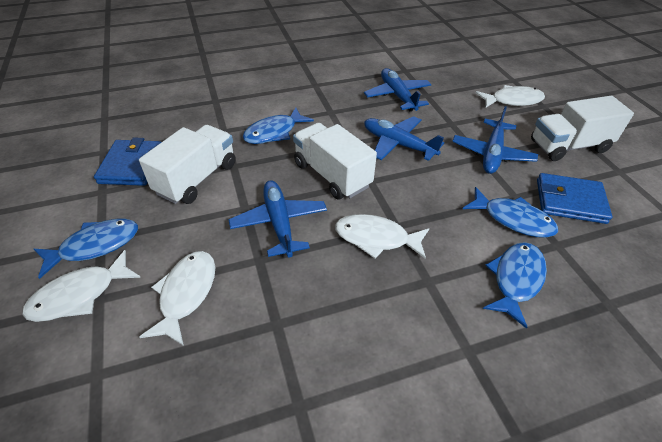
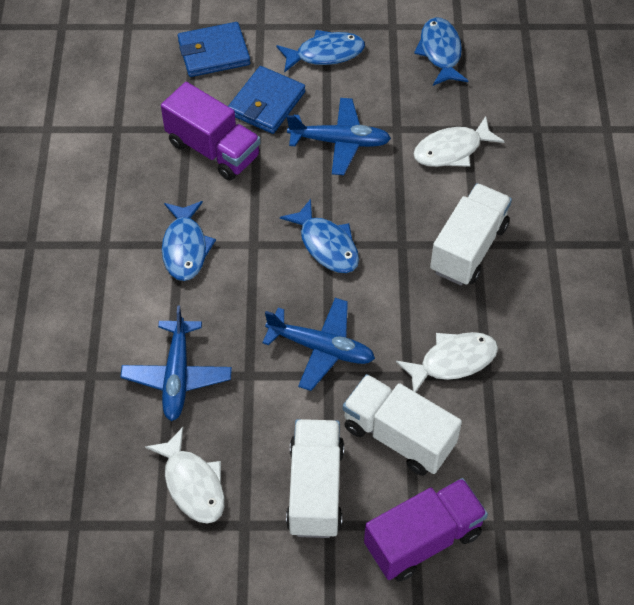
blue plane: 4 -> 3
purple truck: 0 -> 2
white fish: 4 -> 3

